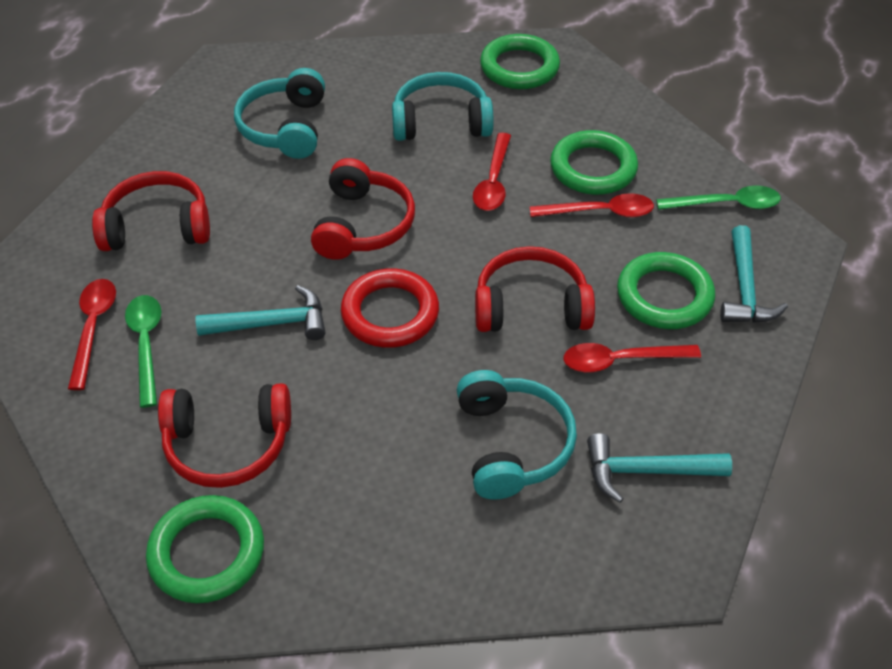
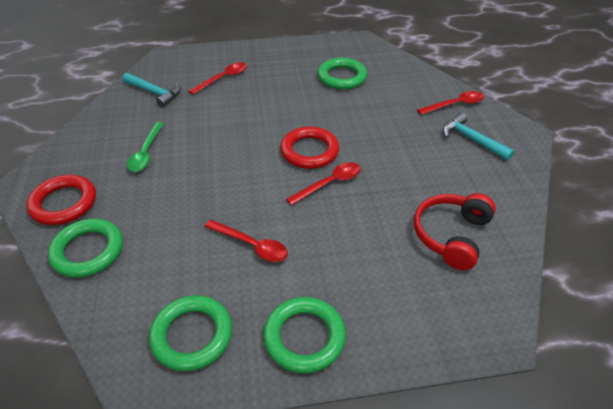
green spoon: 2 -> 1
red headphones: 4 -> 1
red ring: 1 -> 2
turquoise hammer: 3 -> 2
turquoise headphones: 3 -> 0

